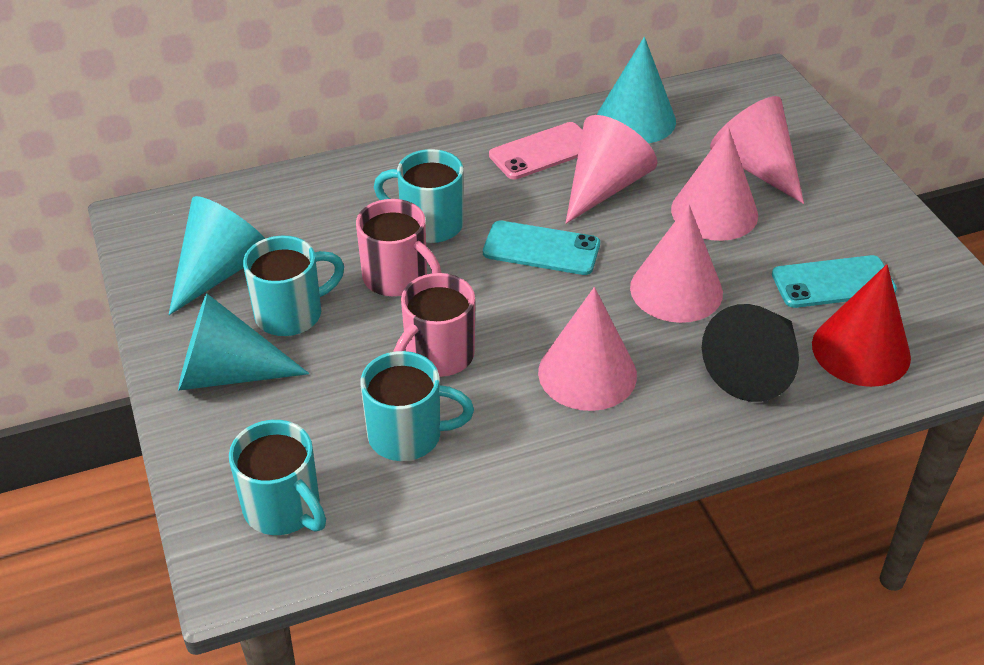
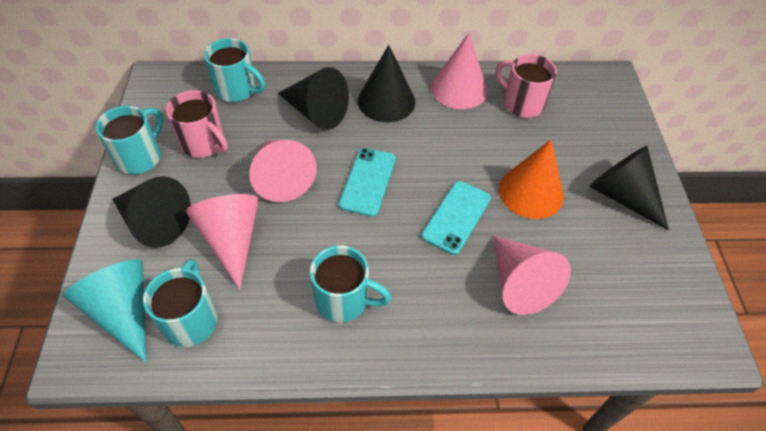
black cone: 1 -> 4
orange cone: 0 -> 1
pink cone: 5 -> 4
pink phone: 1 -> 0
red cone: 1 -> 0
turquoise cone: 3 -> 1

